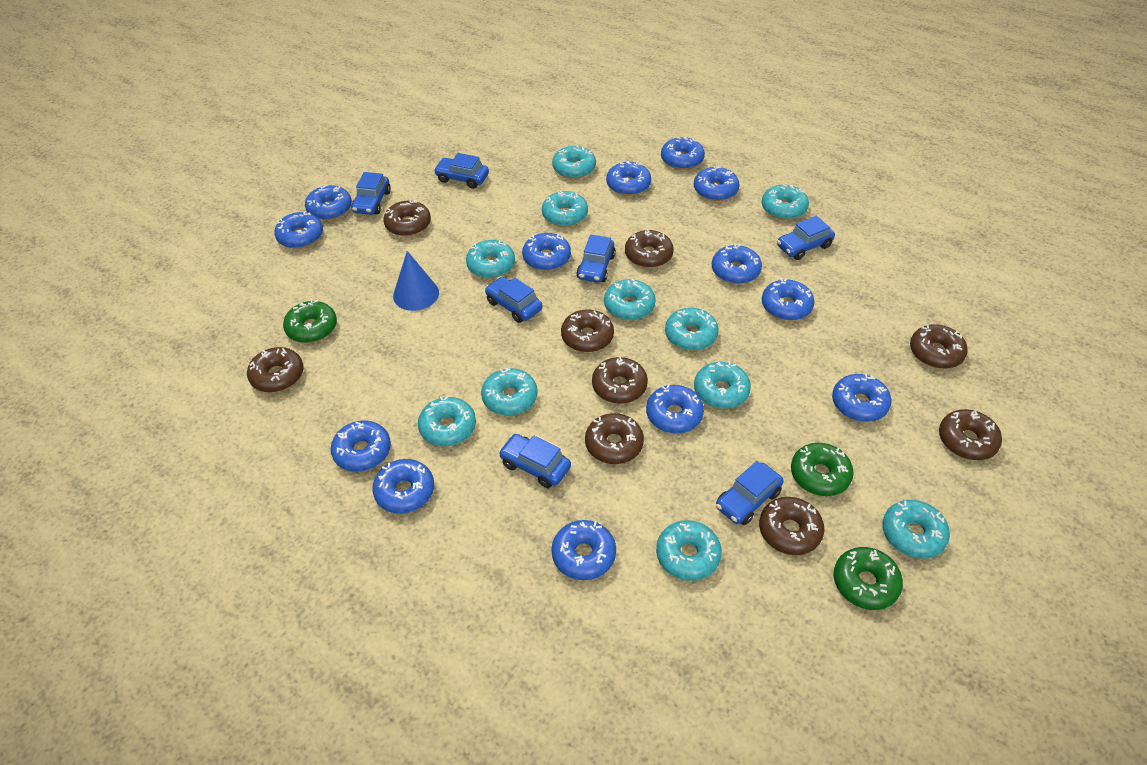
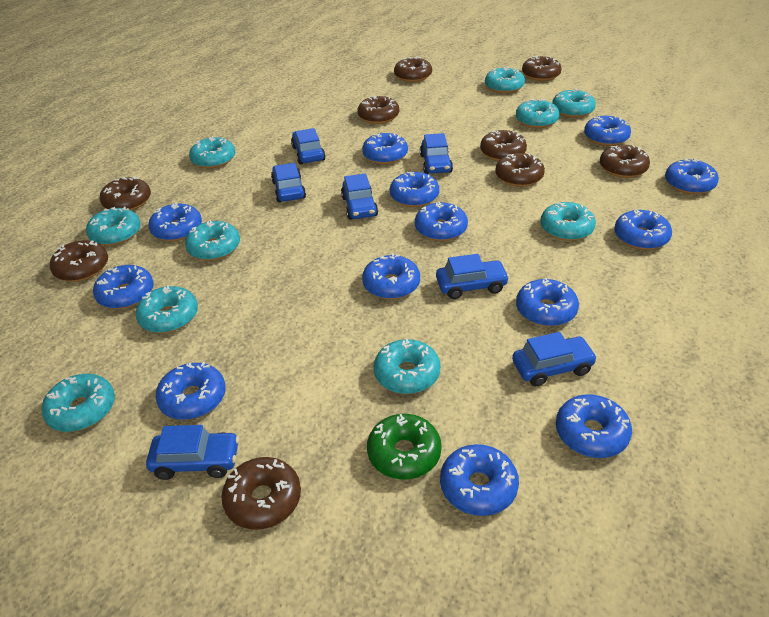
blue cone: 1 -> 0
green donut: 3 -> 1
turquoise donut: 11 -> 10

